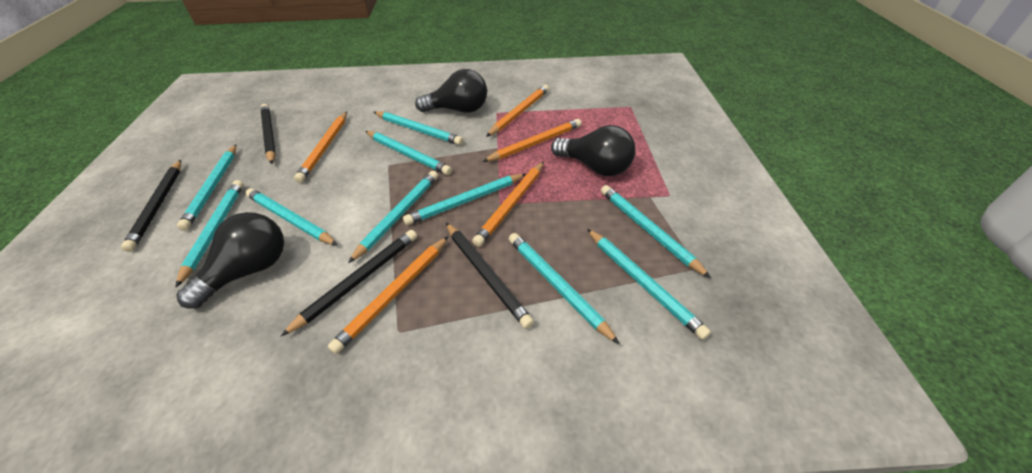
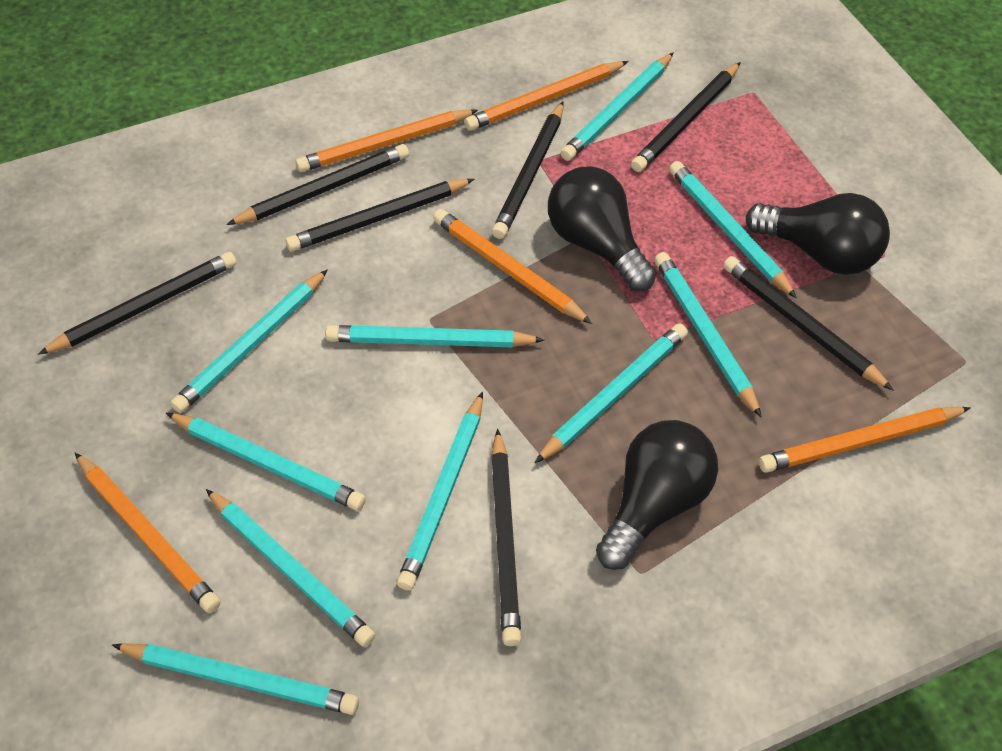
black pencil: 4 -> 7

